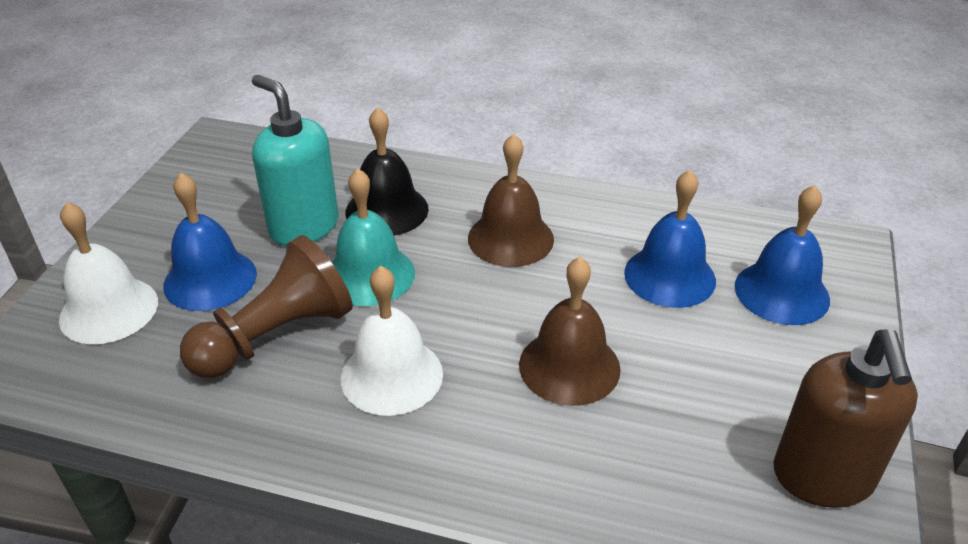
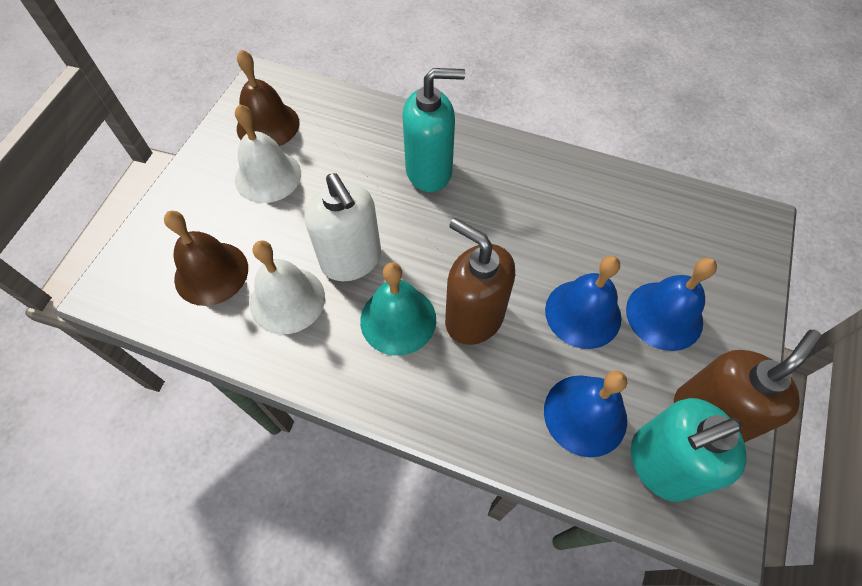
black bell: 1 -> 0
brown pawn: 1 -> 0
brown soap dispenser: 1 -> 2
turquoise soap dispenser: 1 -> 2
white soap dispenser: 0 -> 1

